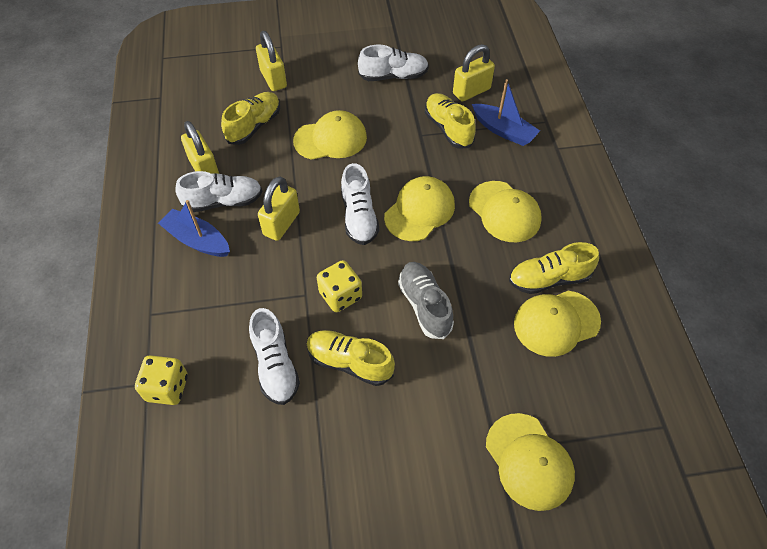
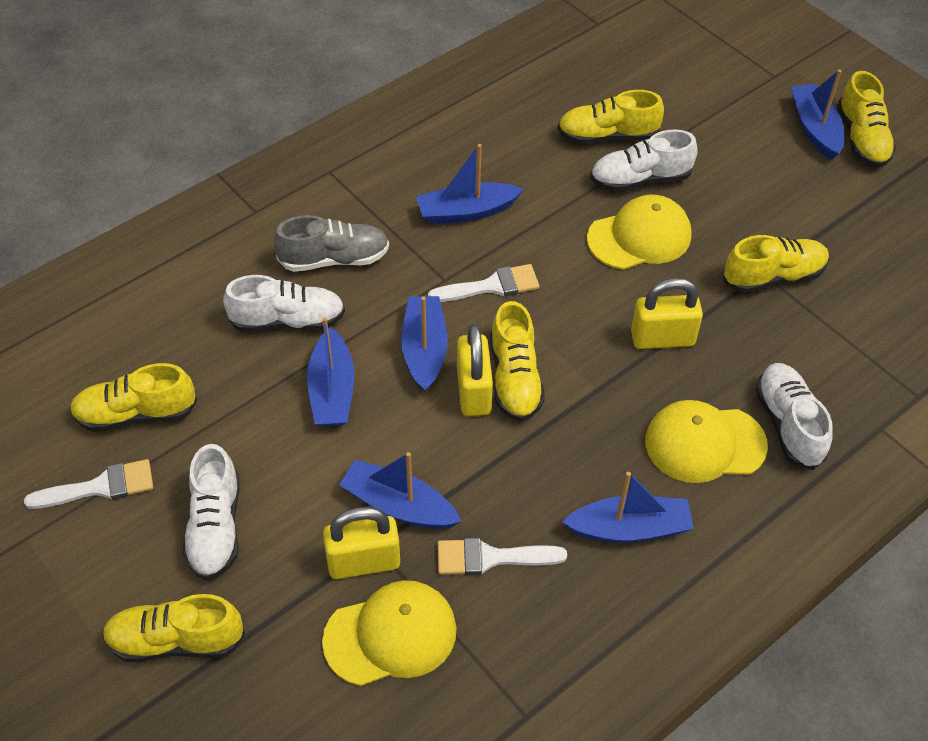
blue boat: 2 -> 6
white brush: 0 -> 3
yellow cap: 5 -> 3
yellow dice: 2 -> 0
yellow padlock: 4 -> 3
yellow shoe: 4 -> 6

